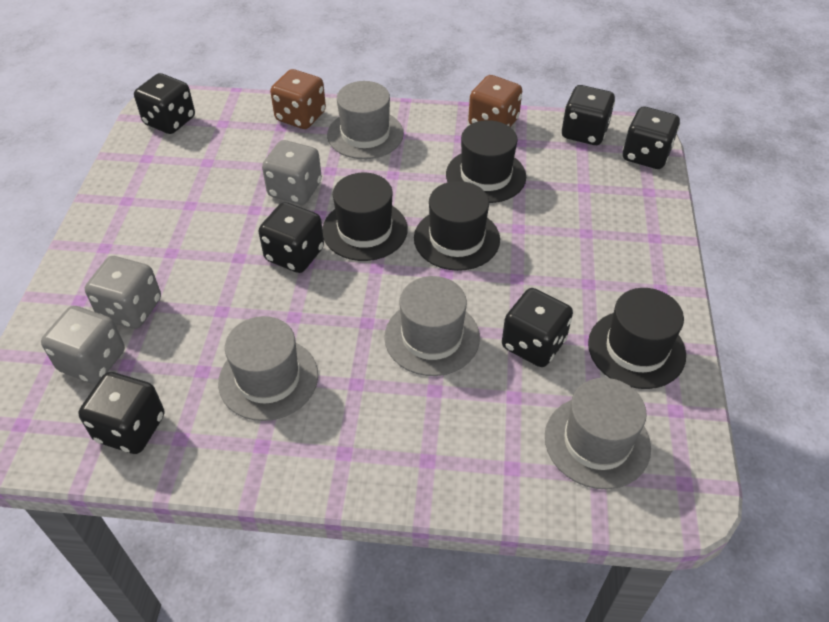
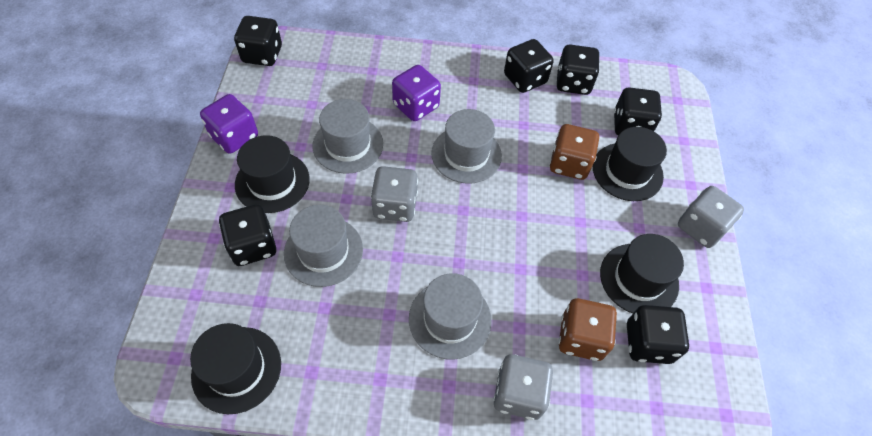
purple dice: 0 -> 2

